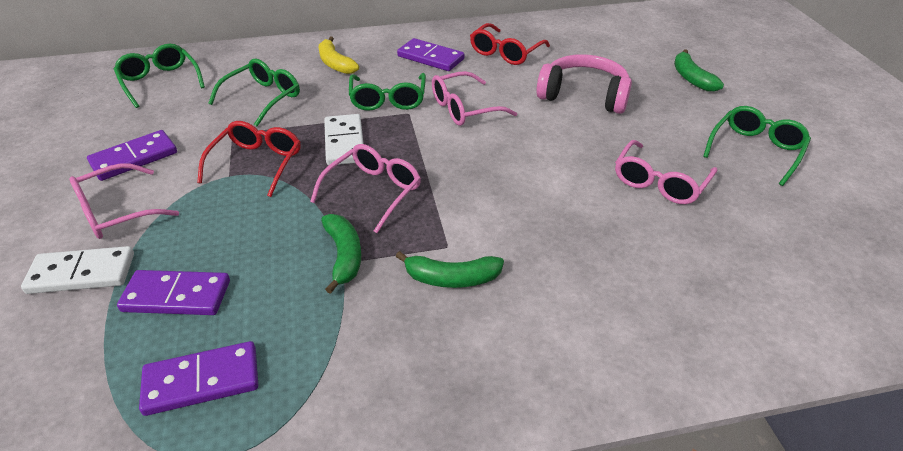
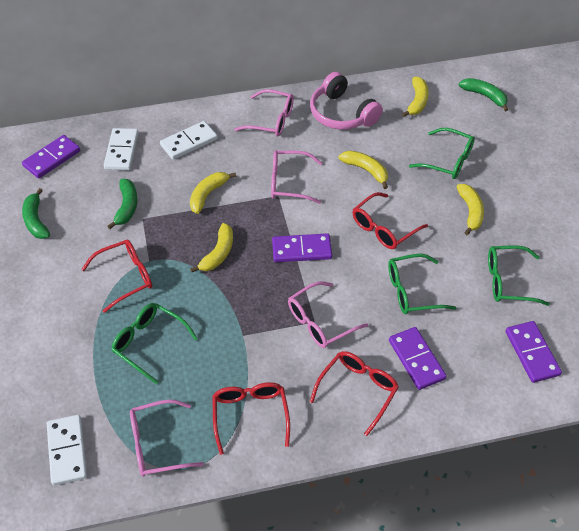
red glasses: 2 -> 4
white domino: 2 -> 3
yellow banana: 1 -> 5

